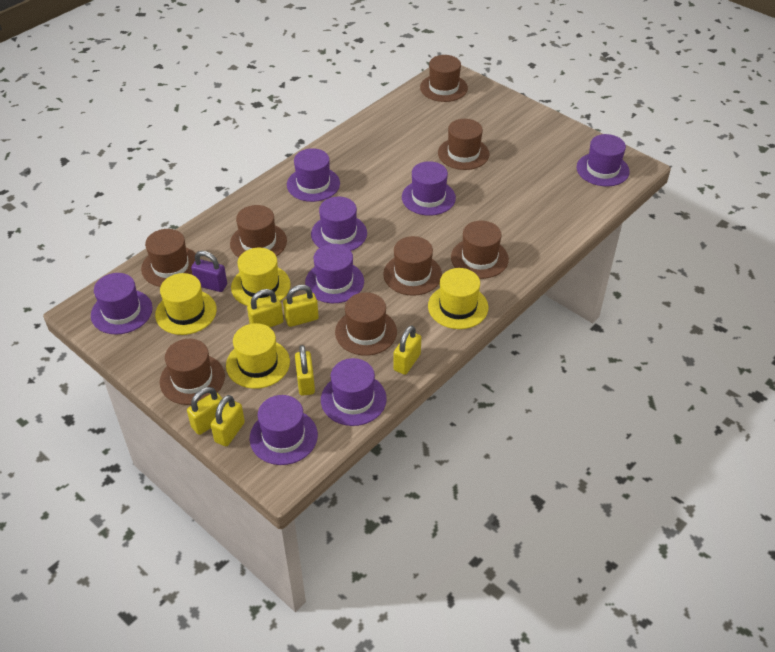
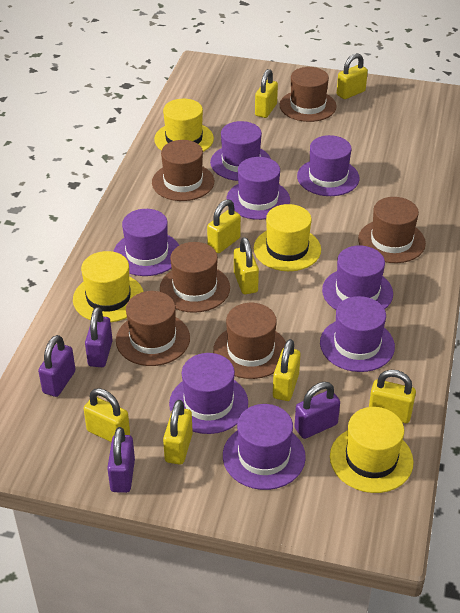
brown hat: 8 -> 6
purple padlock: 1 -> 4
yellow padlock: 6 -> 8

